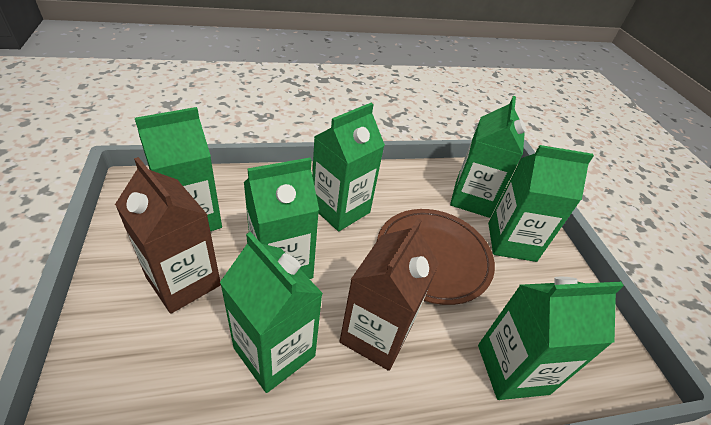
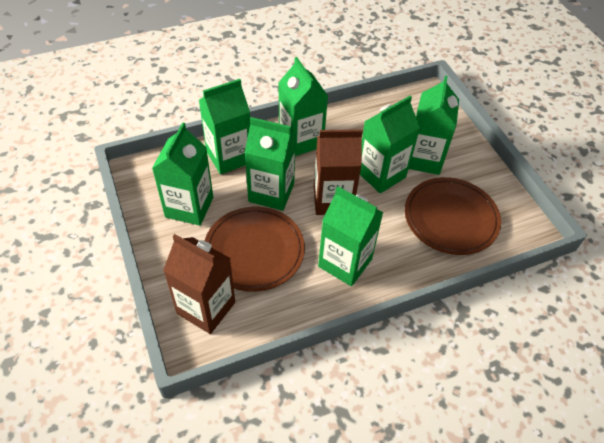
brown plate: 1 -> 2

